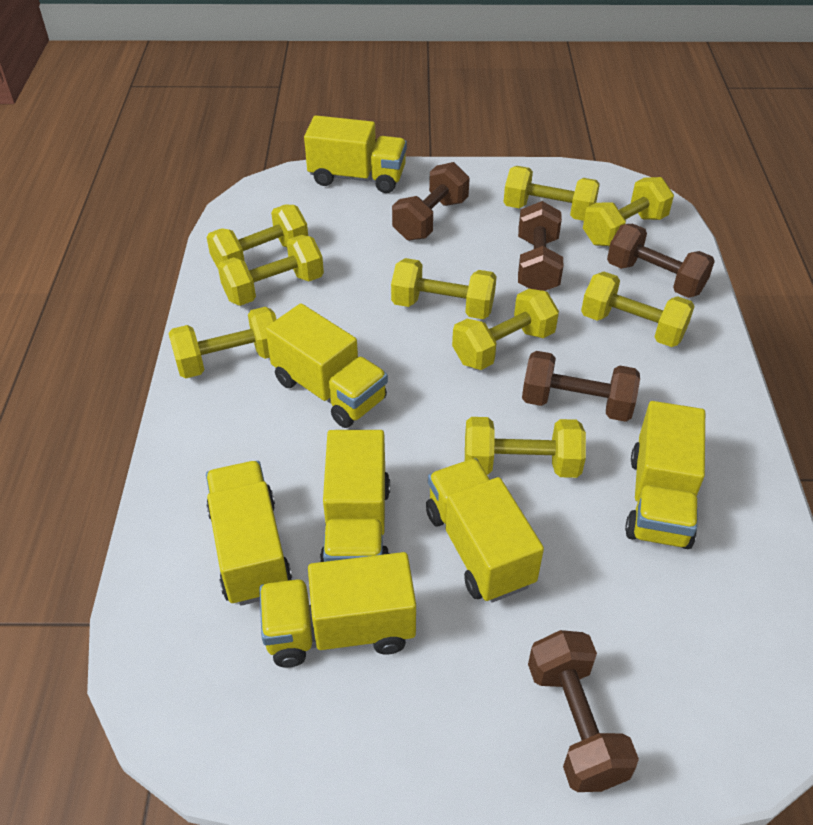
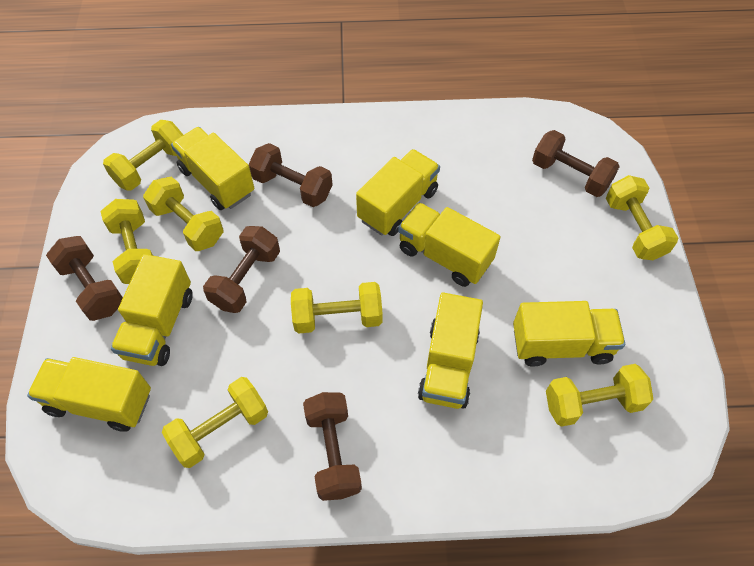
yellow dumbbell: 9 -> 7

